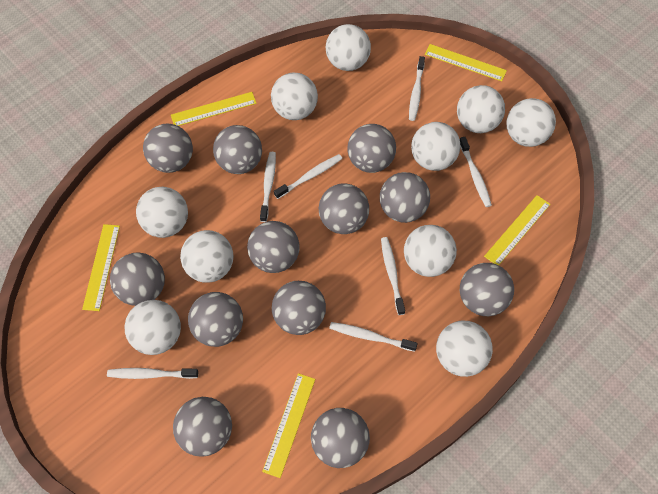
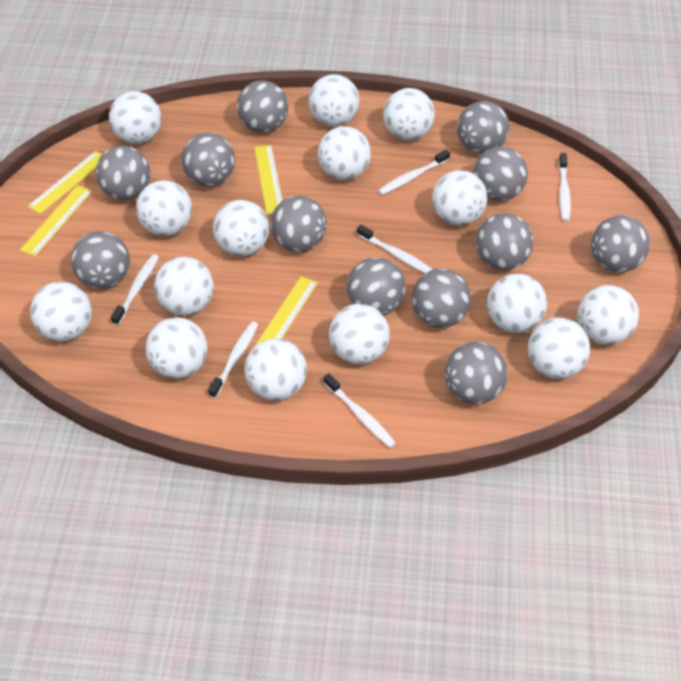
white ball: 10 -> 15
white toothbrush: 7 -> 6
yellow ruler: 5 -> 4

